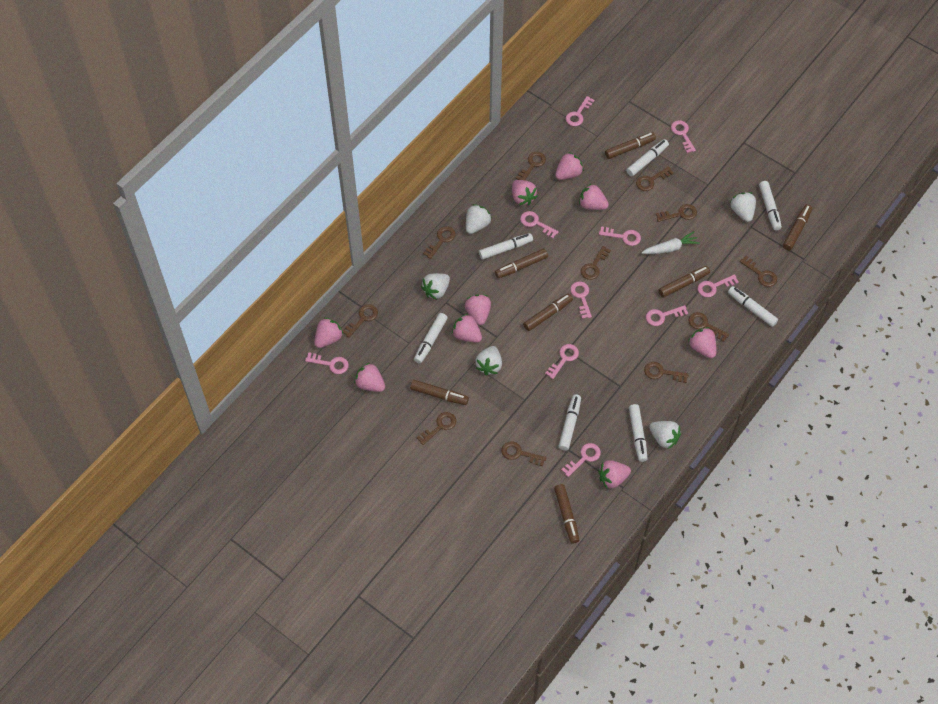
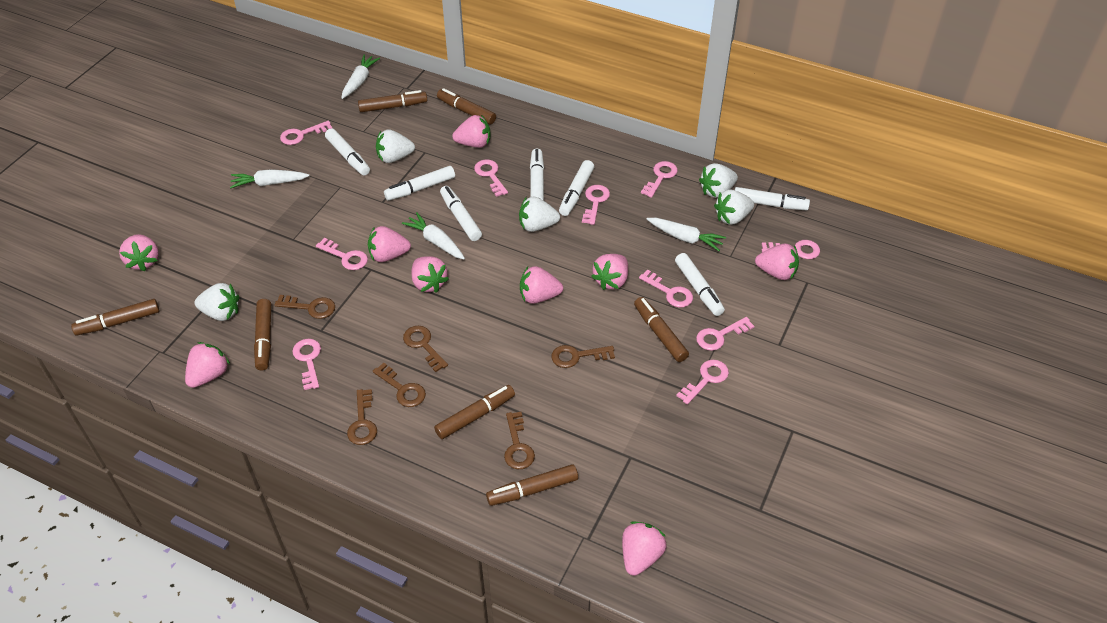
brown key: 11 -> 6
white carrot: 1 -> 4

